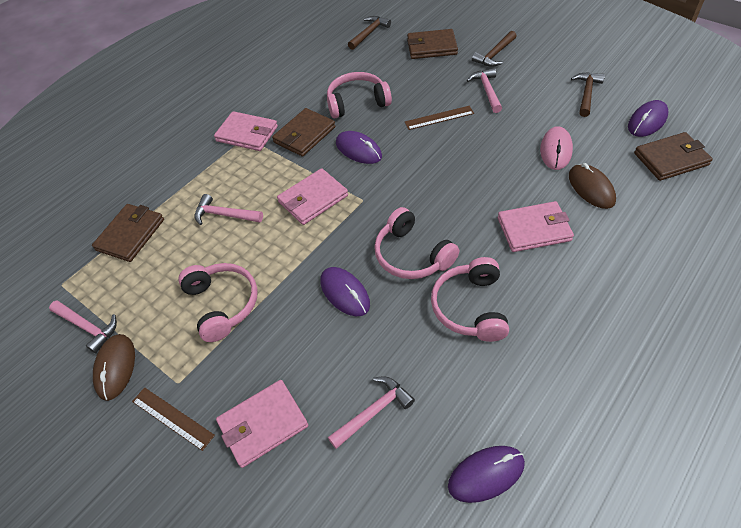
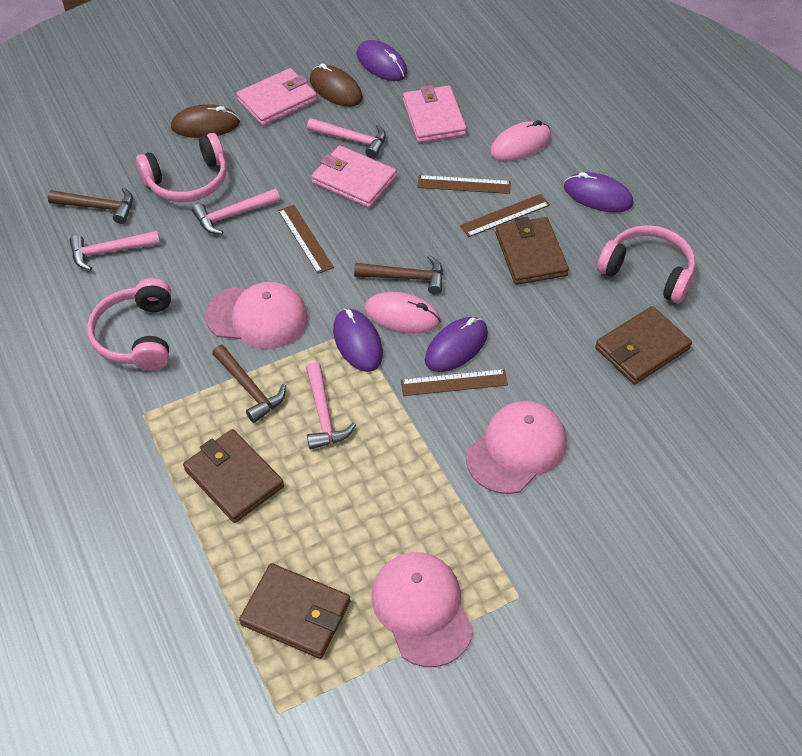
brown ruler: 2 -> 4
pink cap: 0 -> 3
pink headphones: 4 -> 3
pink mouse: 1 -> 2
pink wallet: 4 -> 3

